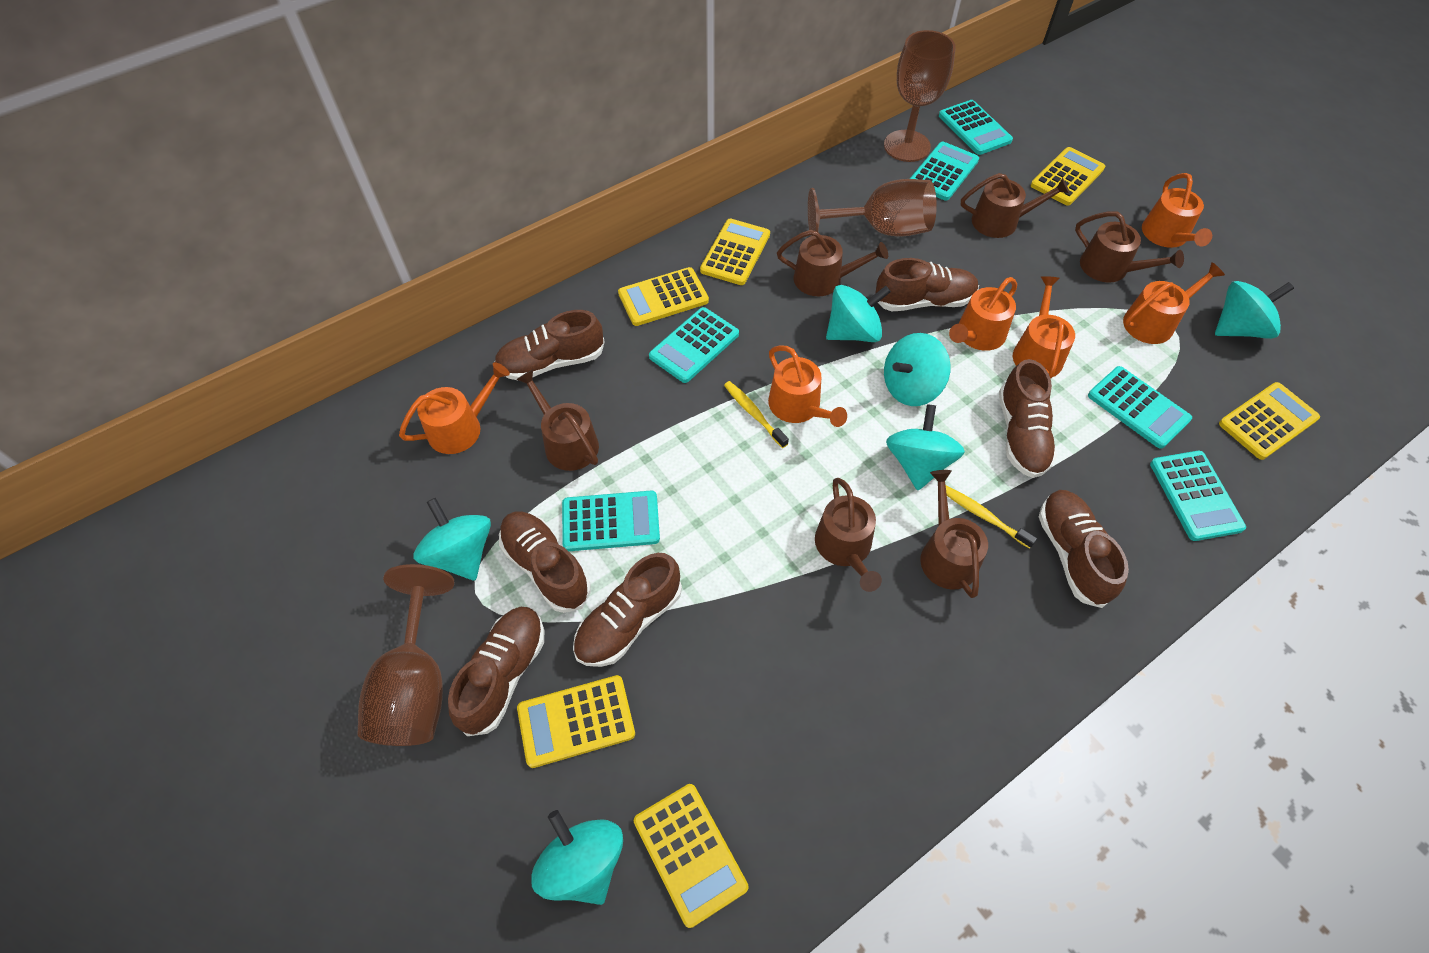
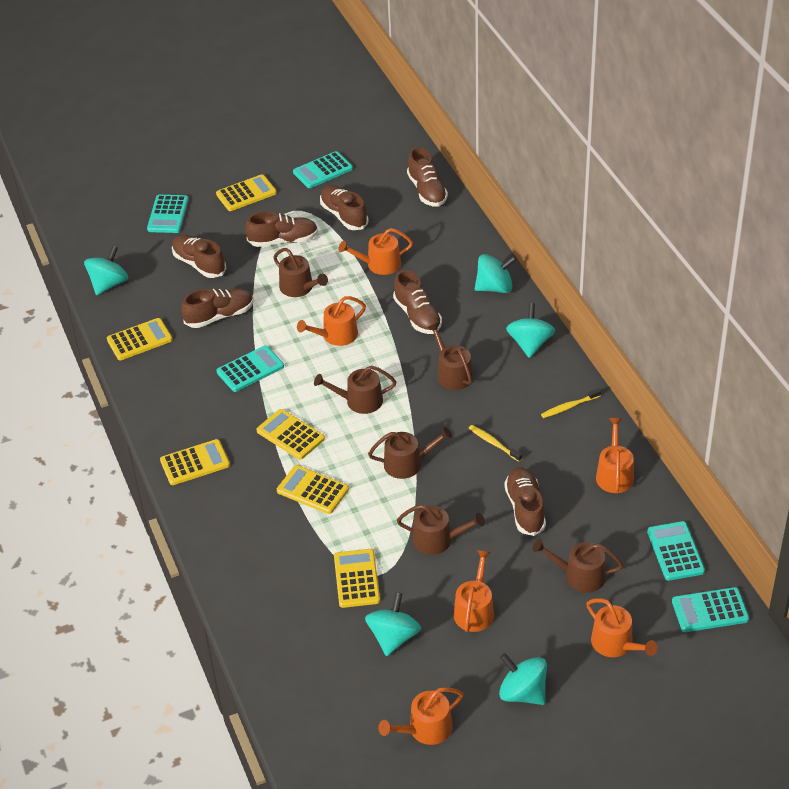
brown goblet: 3 -> 0
turquoise calculator: 6 -> 5
turquoise spinning top: 6 -> 5

